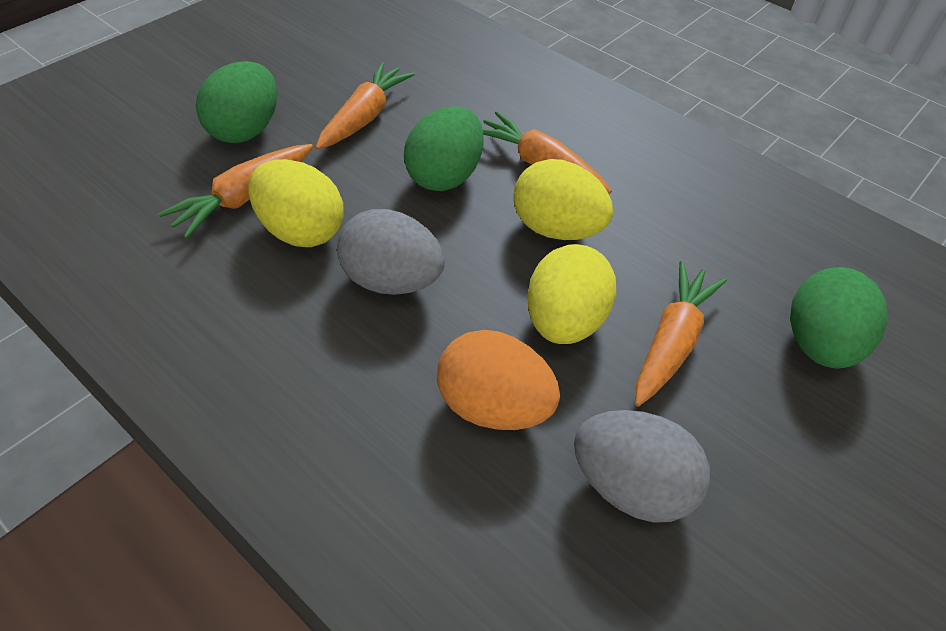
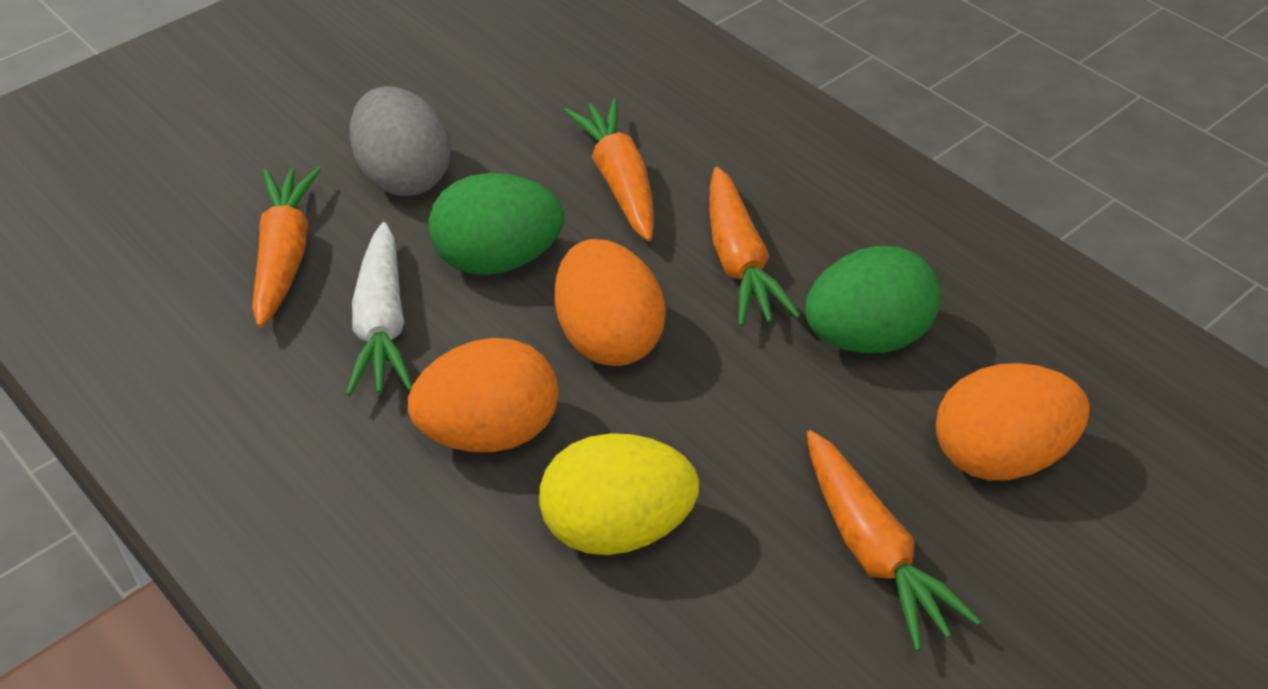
green egg: 3 -> 2
grey egg: 2 -> 1
orange egg: 1 -> 3
white carrot: 0 -> 1
yellow egg: 3 -> 1

